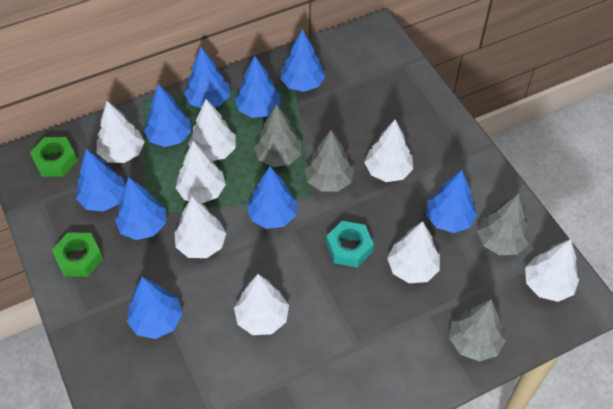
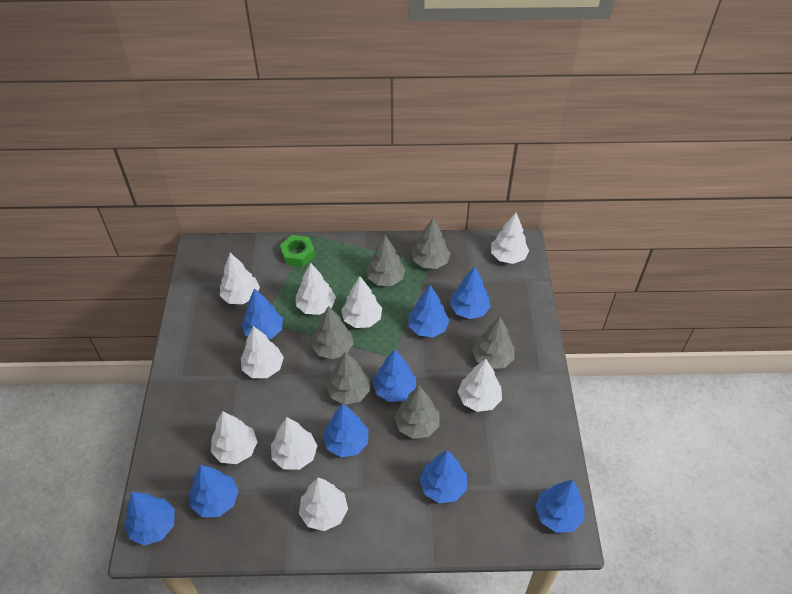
green nut: 2 -> 1
grey tree: 4 -> 6
turquoise nut: 1 -> 0
white tree: 8 -> 9

